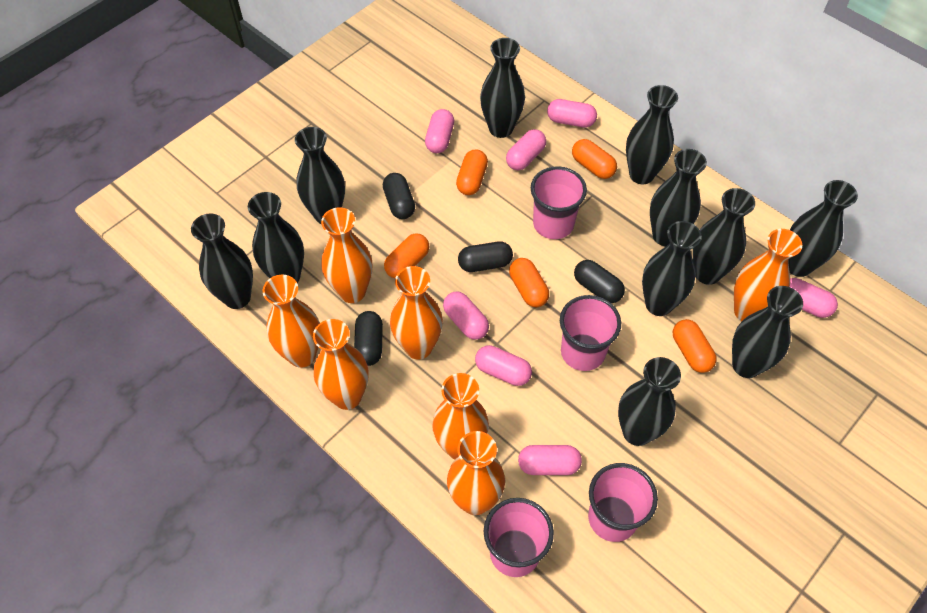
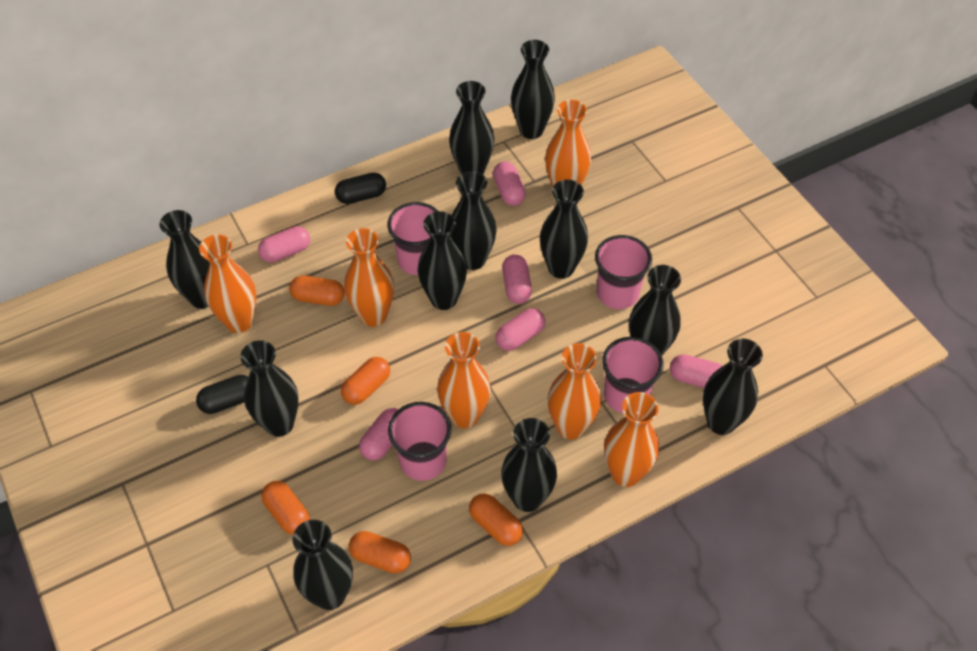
black capsule: 4 -> 2
orange vase: 7 -> 6
pink capsule: 7 -> 6

